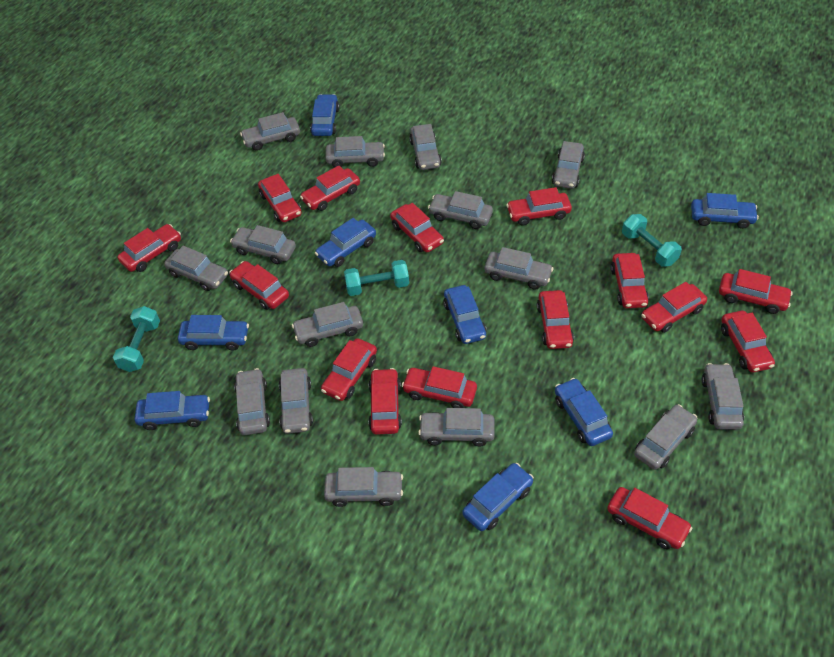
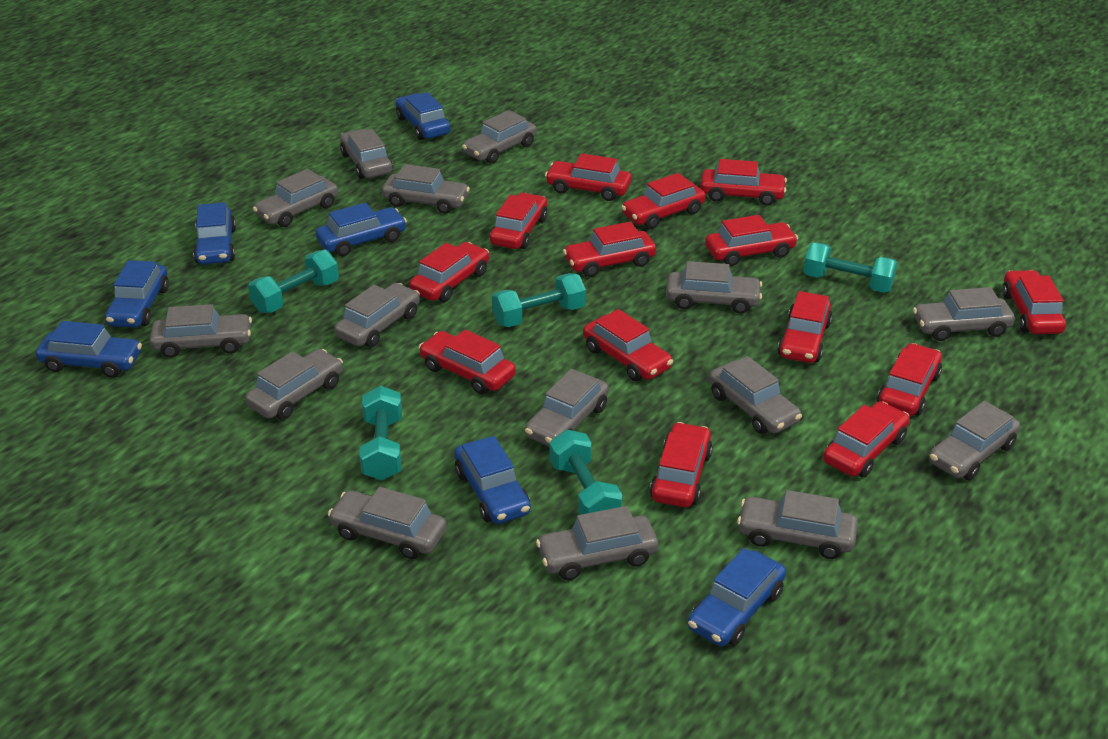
blue car: 8 -> 7
red car: 15 -> 14
turquoise dumbbell: 3 -> 5

